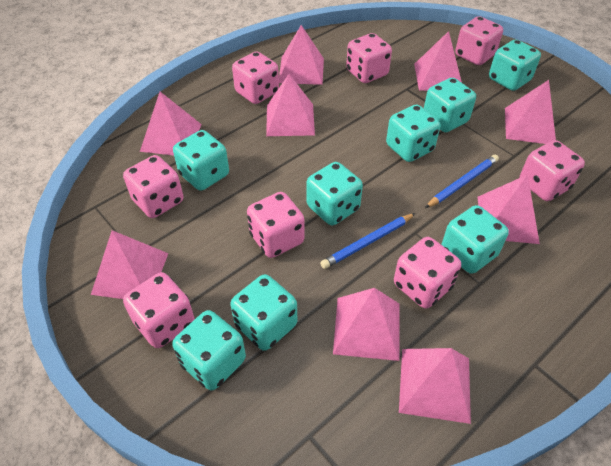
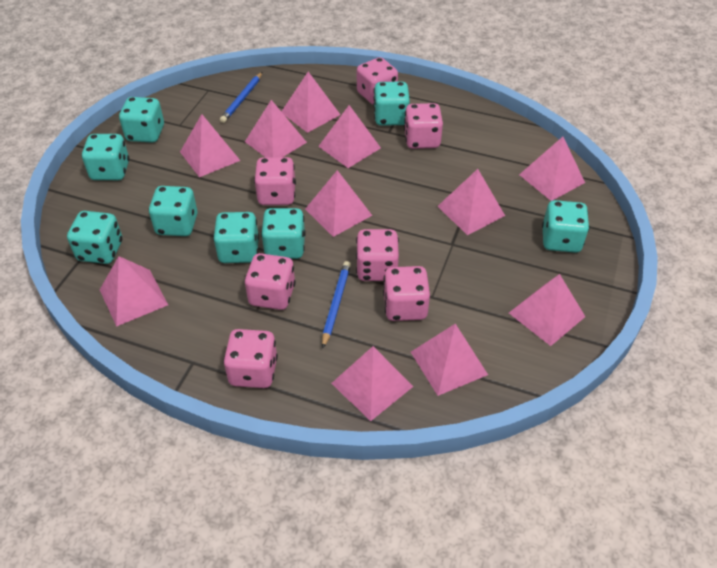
pink dice: 8 -> 7
pink pyramid: 9 -> 11

